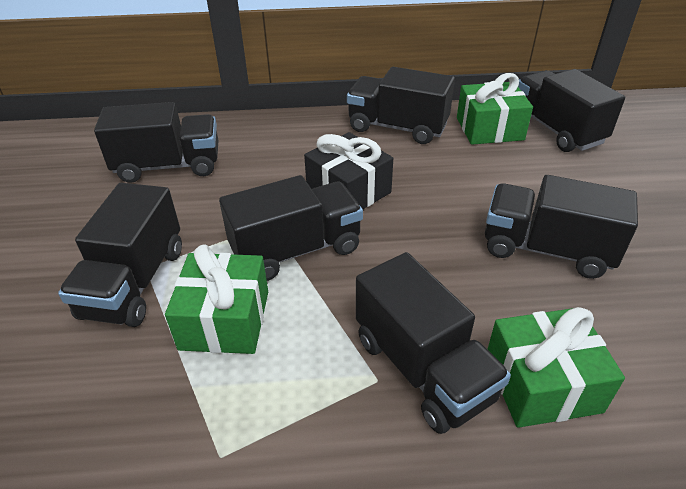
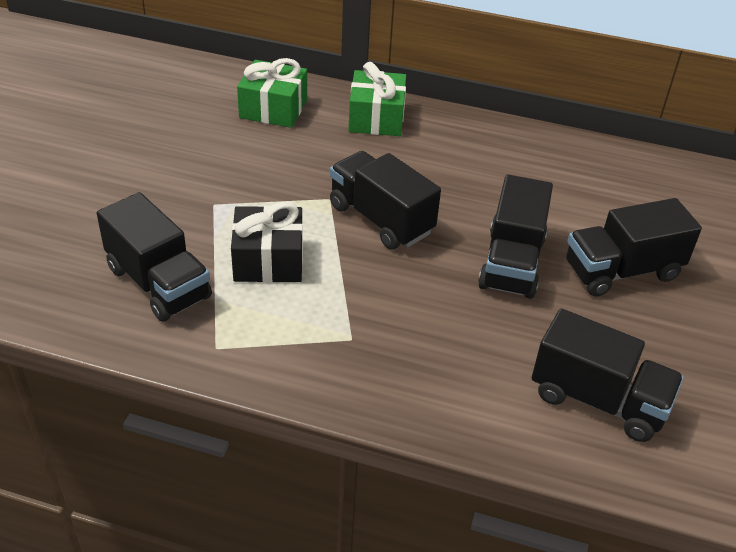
black truck: 7 -> 5
green gift: 3 -> 2

